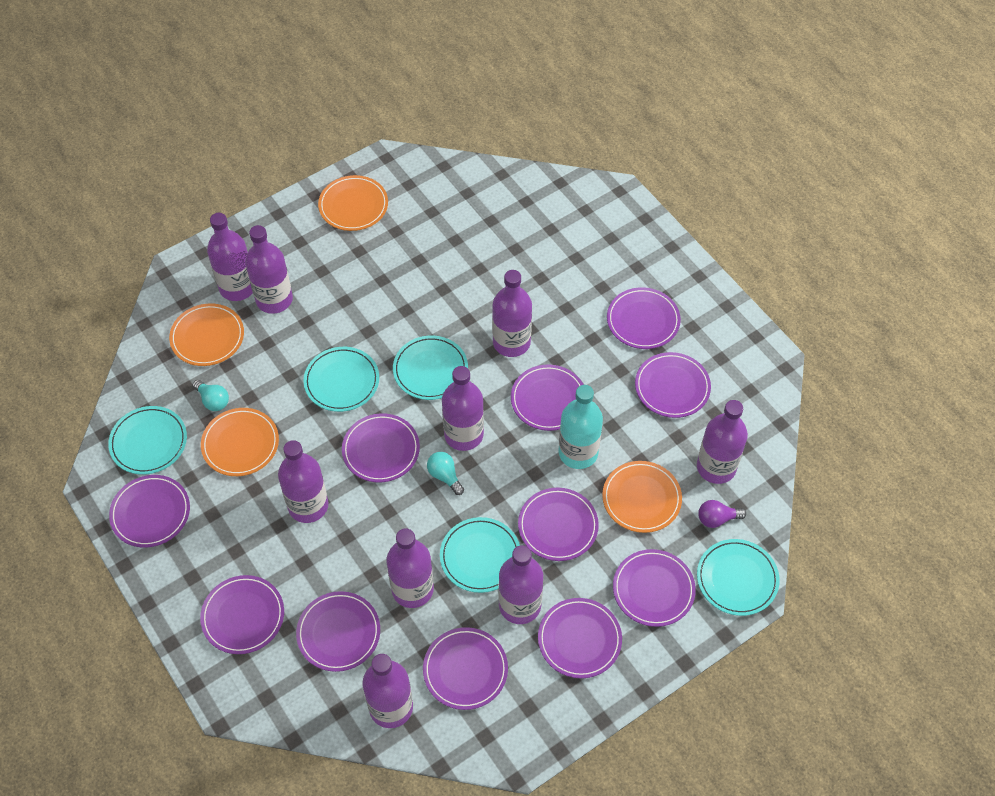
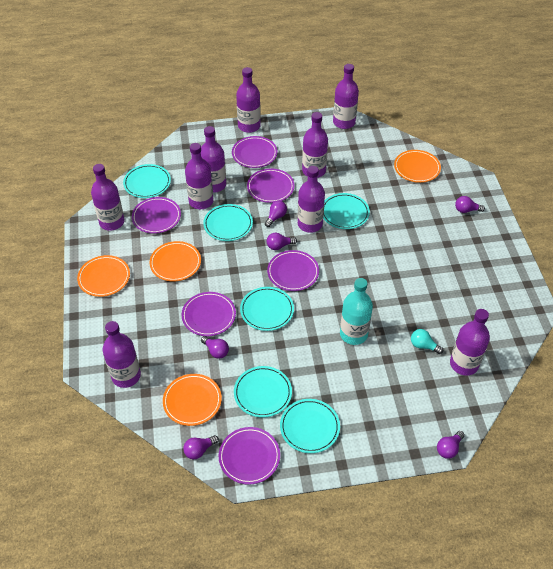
purple light bulb: 1 -> 6
purple plate: 11 -> 6
turquoise light bulb: 2 -> 1
turquoise plate: 5 -> 6

